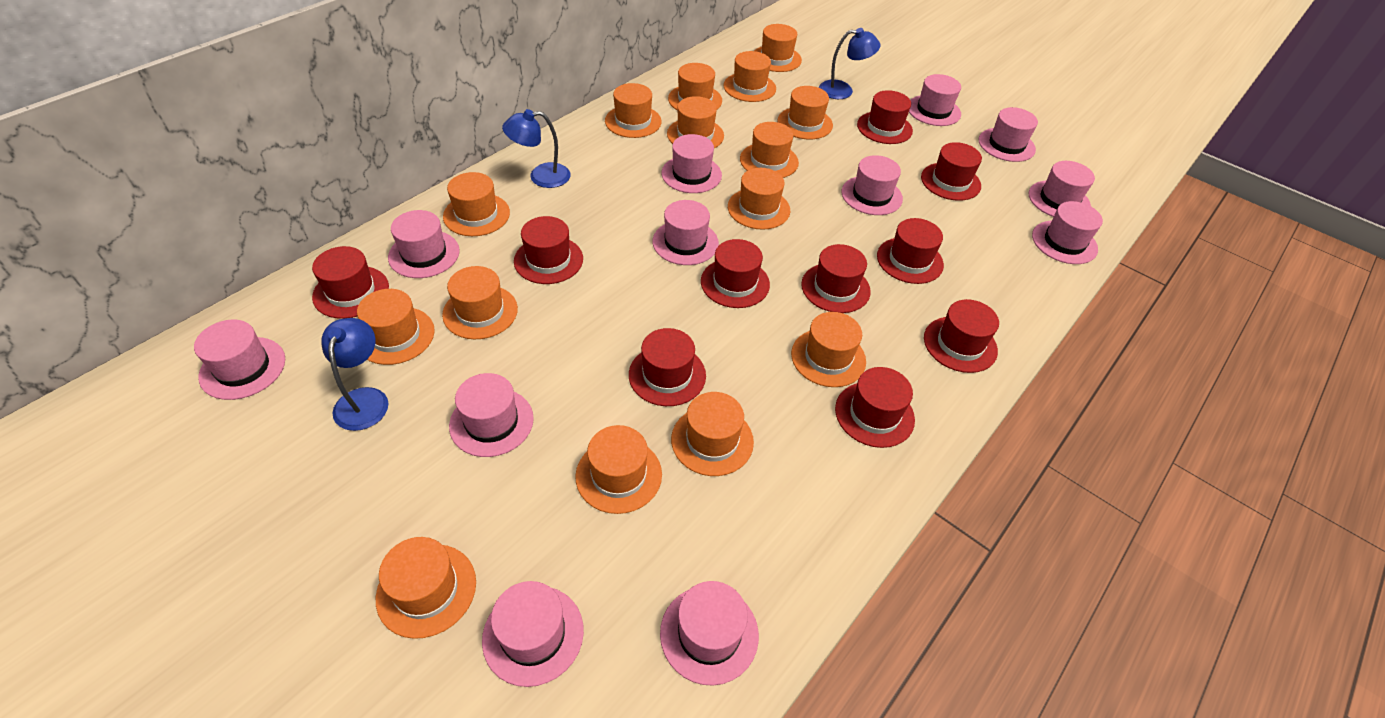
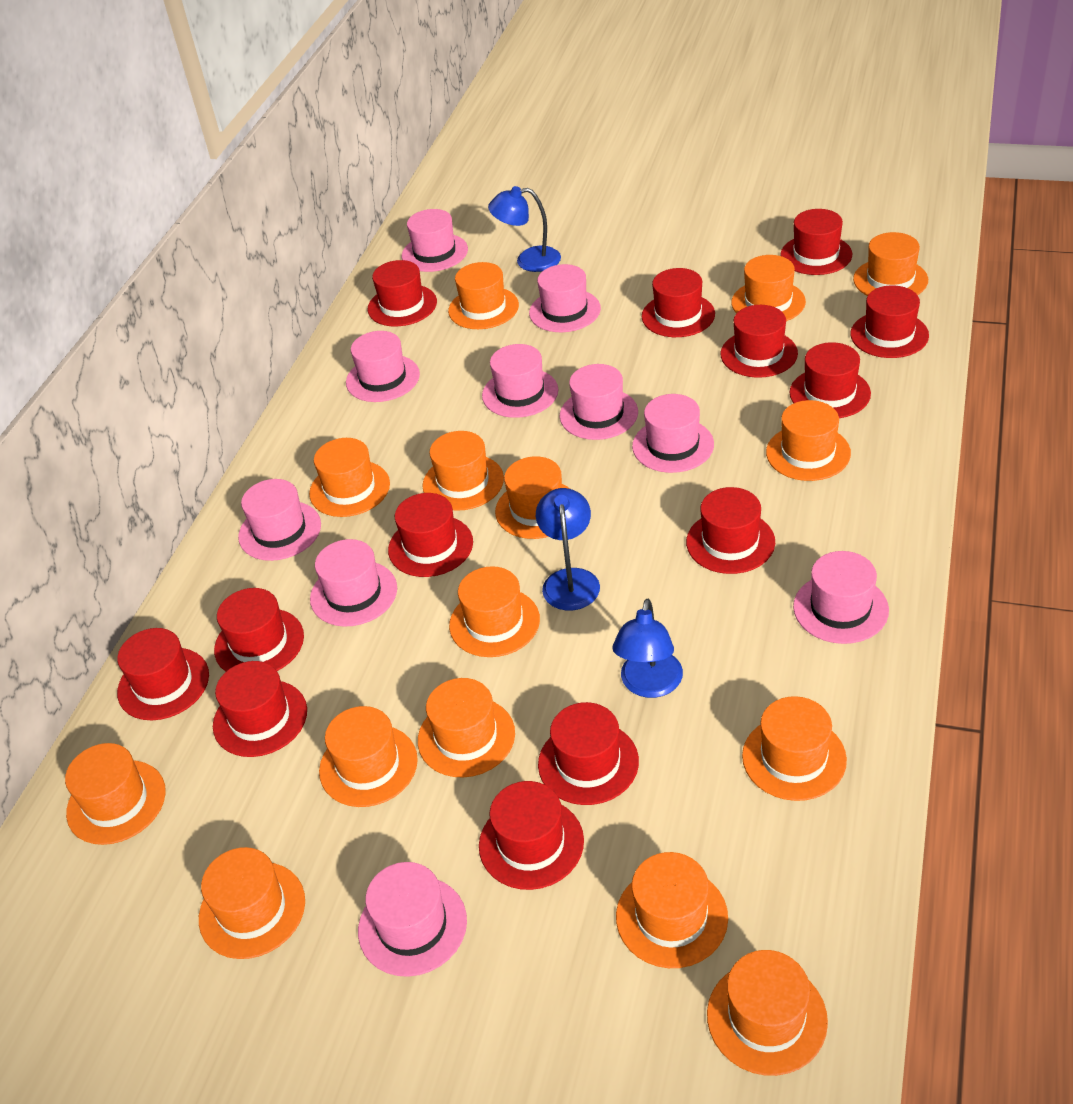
pink hat: 12 -> 10
red hat: 10 -> 13

